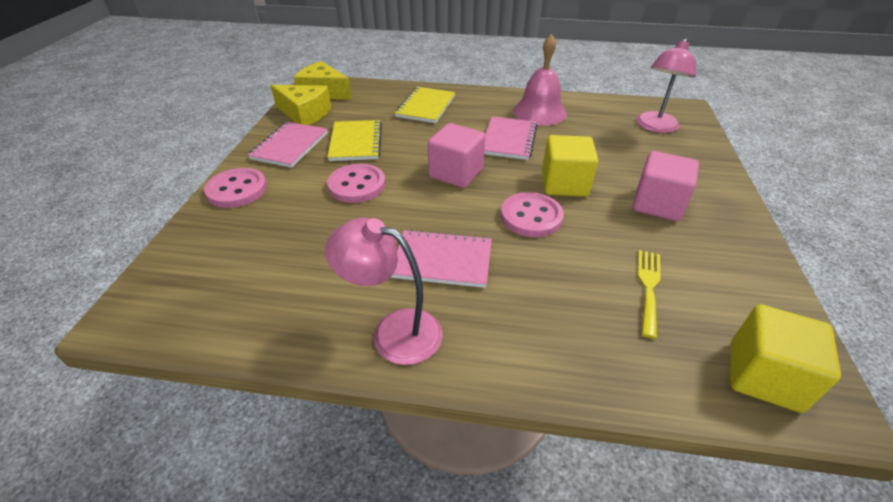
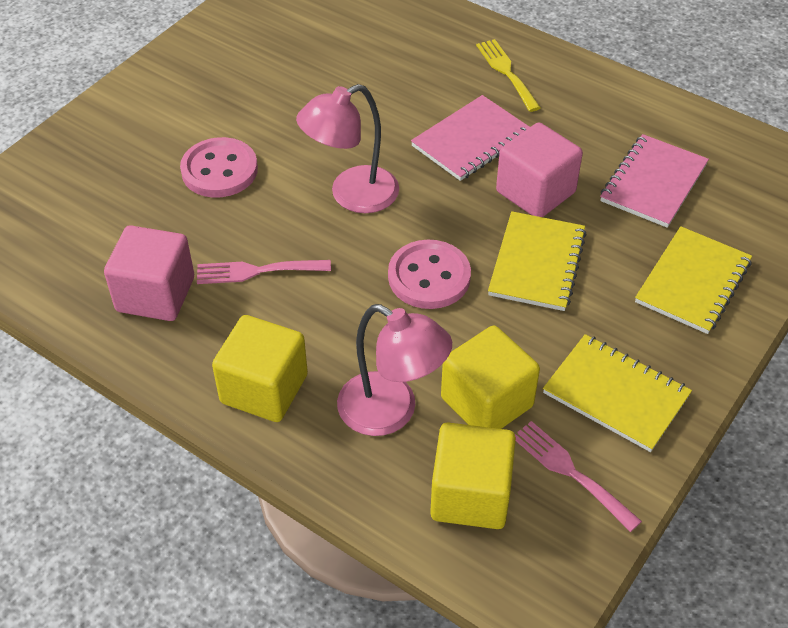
pink bell: 1 -> 0
pink button: 3 -> 2
pink fork: 0 -> 2
pink notebook: 3 -> 2
yellow cheese: 2 -> 0
yellow cube: 2 -> 3
yellow notebook: 2 -> 3

